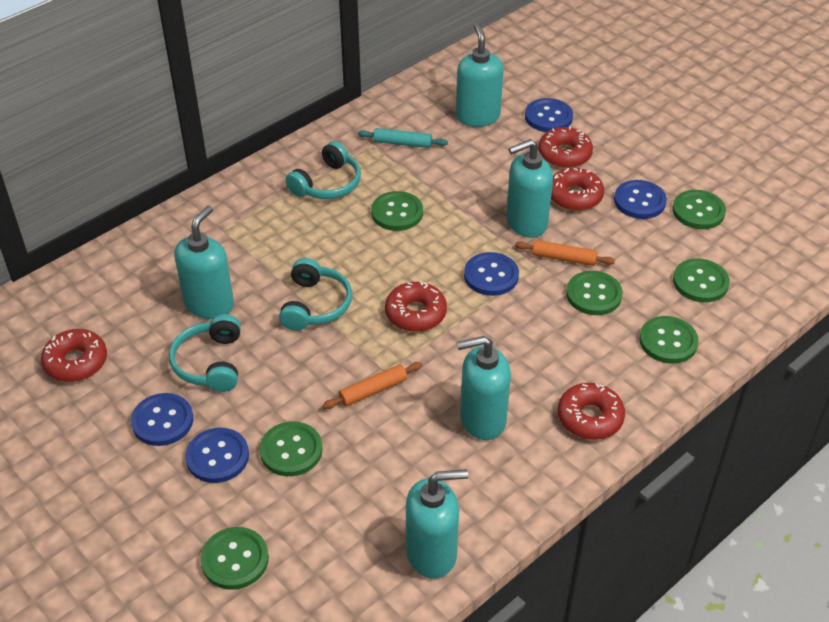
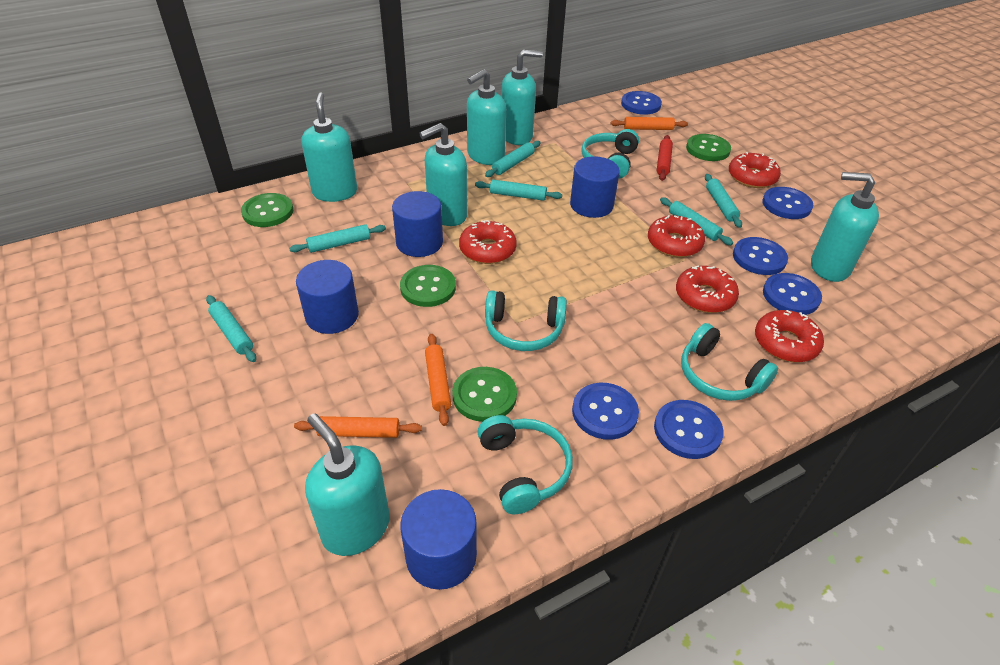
blue button: 5 -> 6
blue cylinder: 0 -> 4
green button: 7 -> 4
orange rolling pin: 2 -> 3
red rolling pin: 0 -> 1
turquoise headphones: 3 -> 4
turquoise rolling pin: 1 -> 6
turquoise soap dispenser: 5 -> 6

